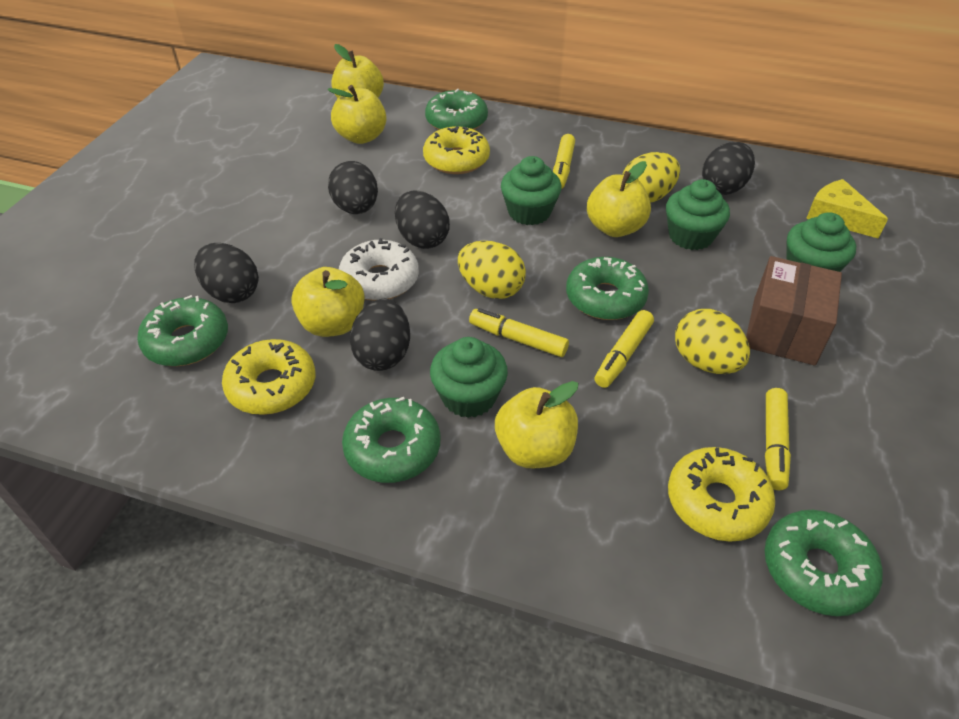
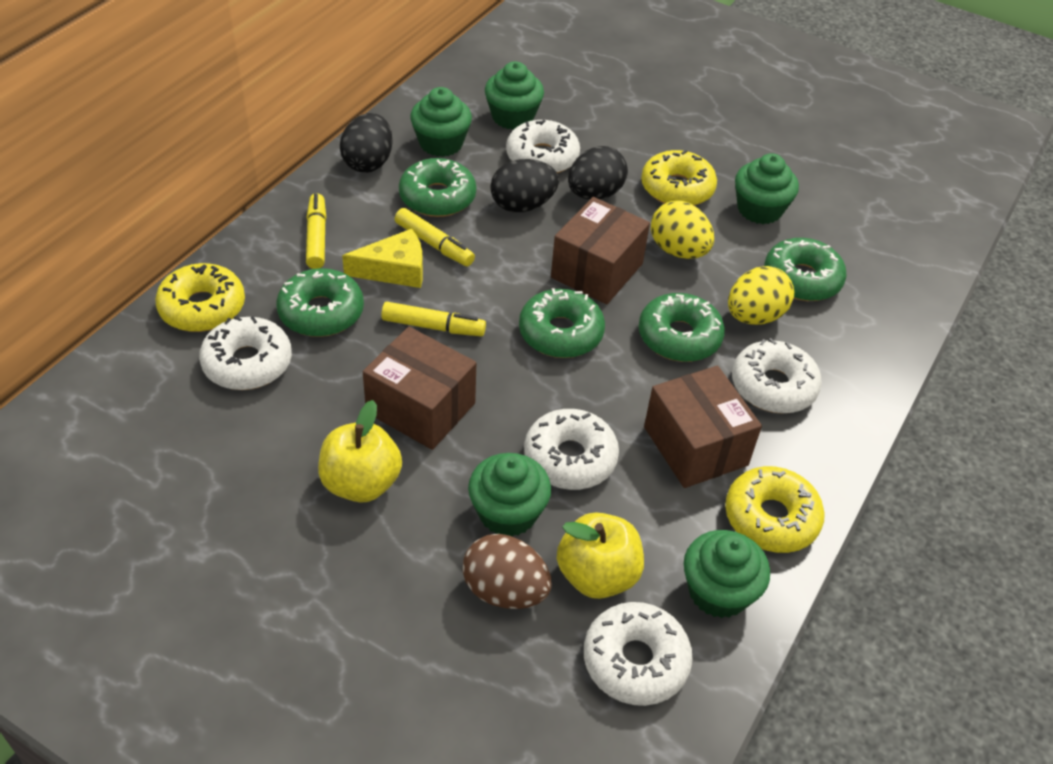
black egg: 5 -> 3
brown box: 1 -> 3
brown egg: 0 -> 1
green cupcake: 4 -> 5
white donut: 1 -> 5
yellow apple: 5 -> 2
yellow egg: 3 -> 2
yellow marker: 4 -> 3

